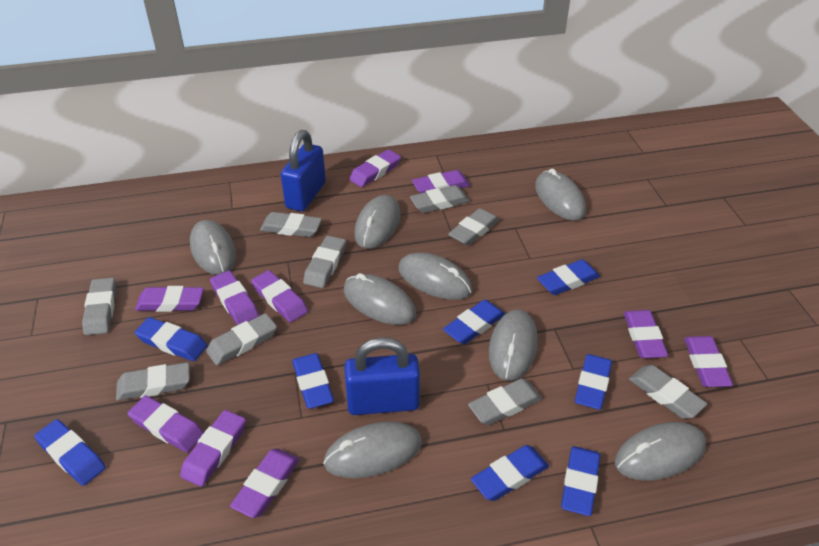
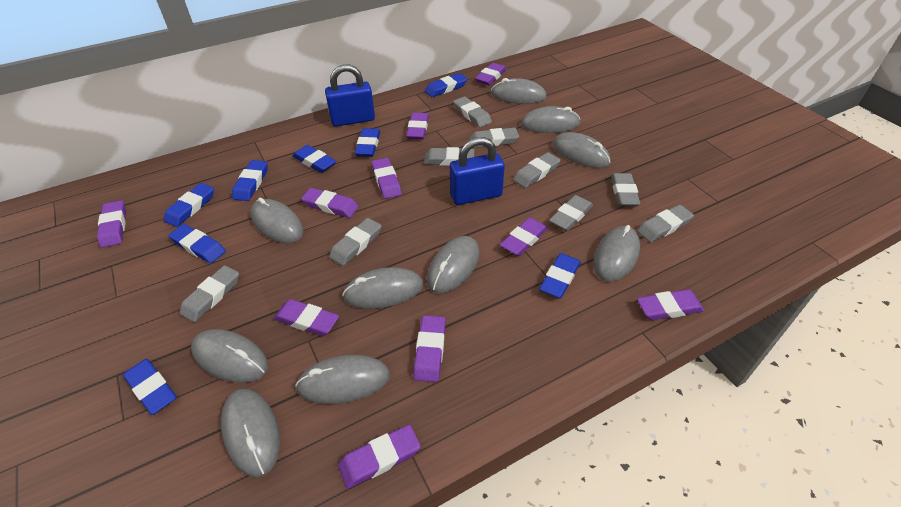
grey mouse: 8 -> 10

